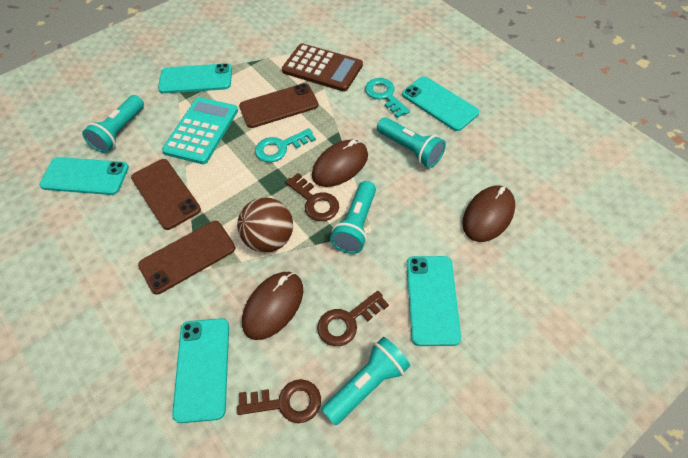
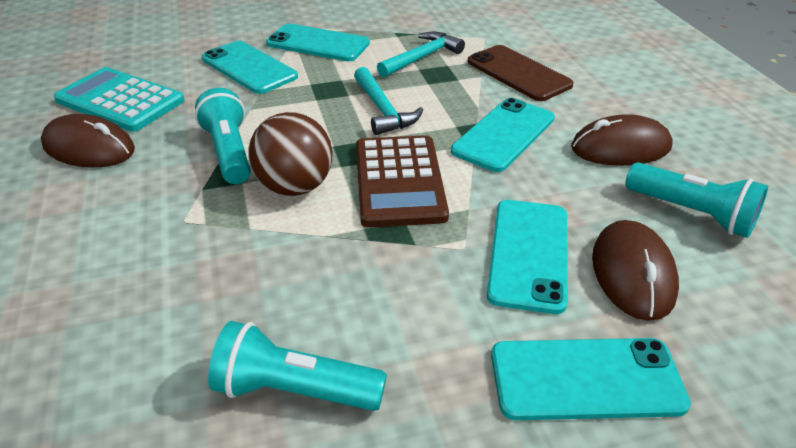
brown key: 3 -> 0
brown phone: 3 -> 1
turquoise flashlight: 4 -> 3
turquoise hammer: 0 -> 2
turquoise key: 2 -> 0

